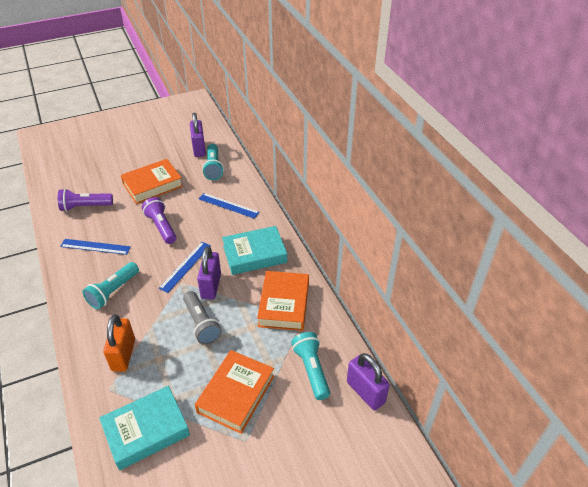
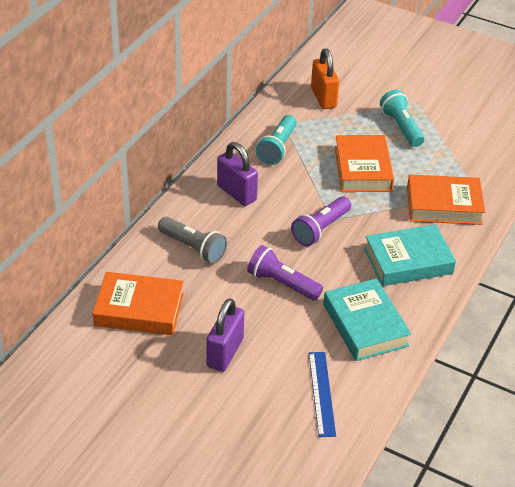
blue ruler: 3 -> 1
purple padlock: 3 -> 2
turquoise flashlight: 3 -> 2

